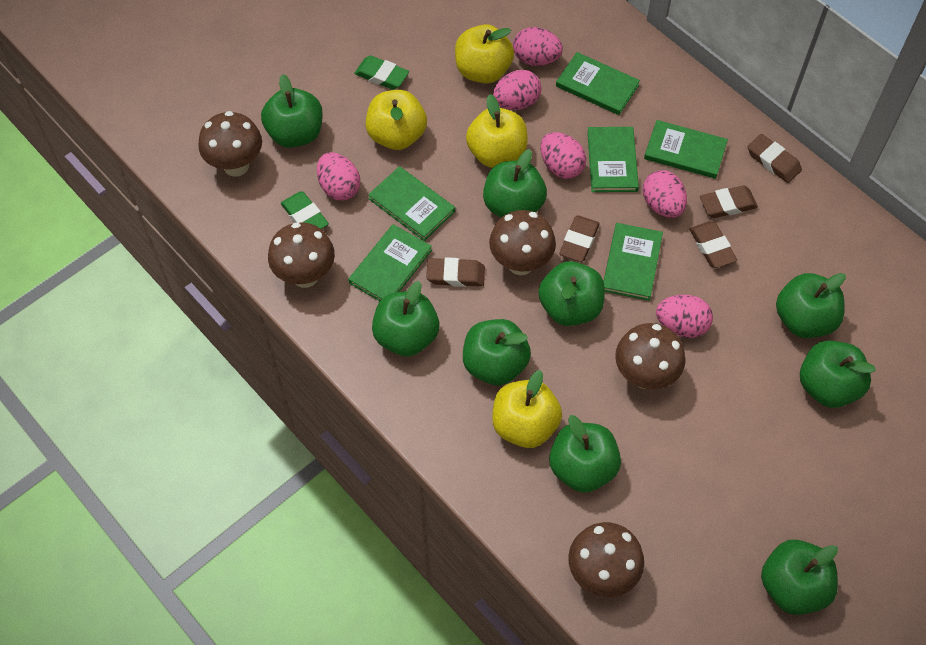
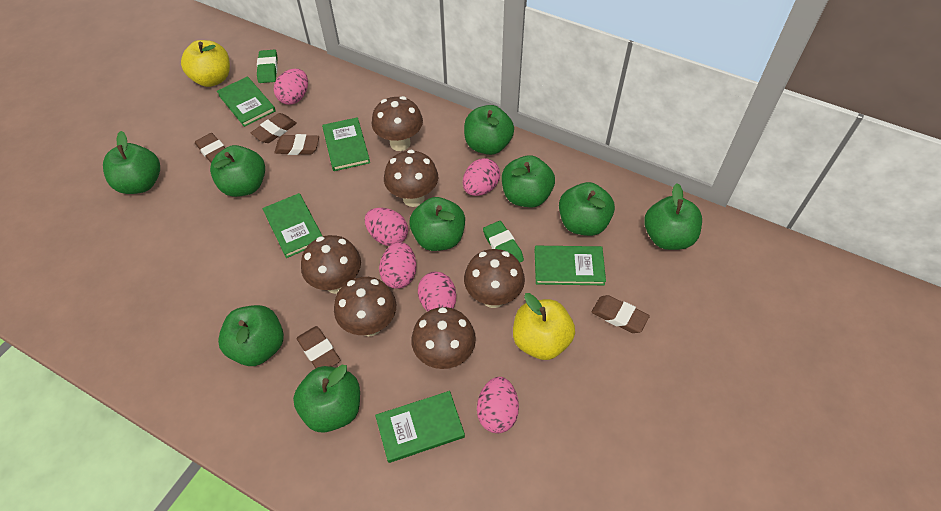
brown mushroom: 5 -> 6
green book: 6 -> 5
yellow apple: 4 -> 2

